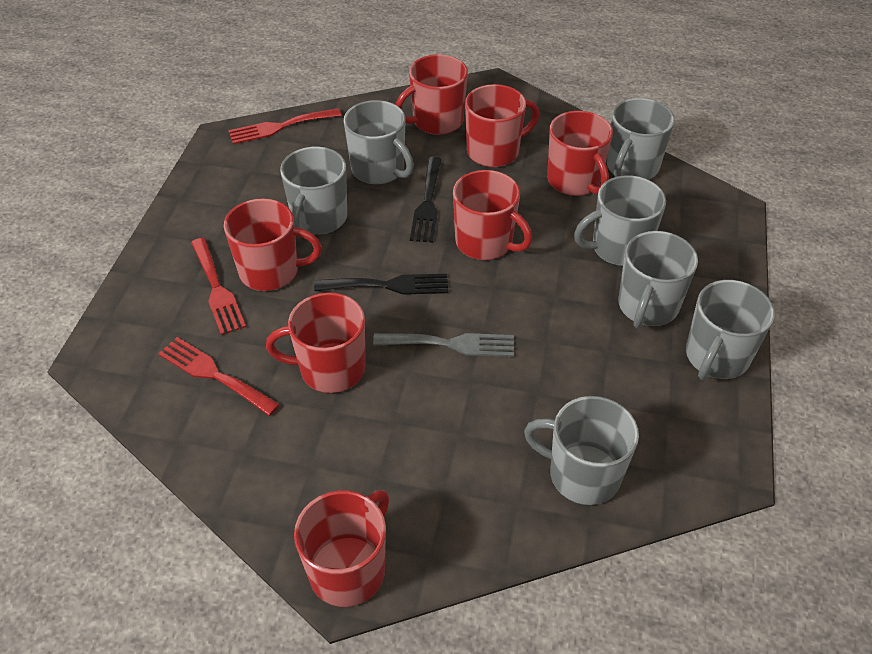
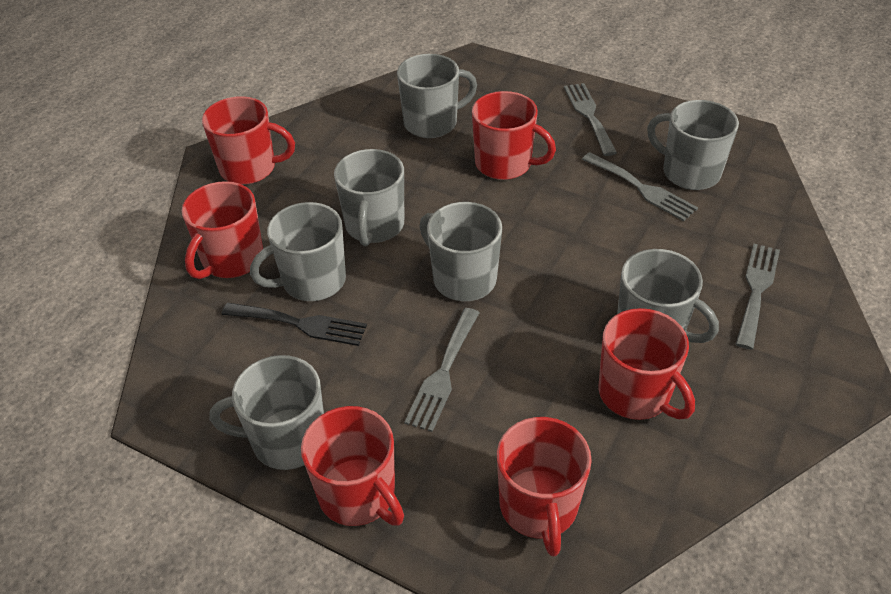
black fork: 2 -> 1
grey fork: 1 -> 4
red fork: 3 -> 0
red mug: 7 -> 6

